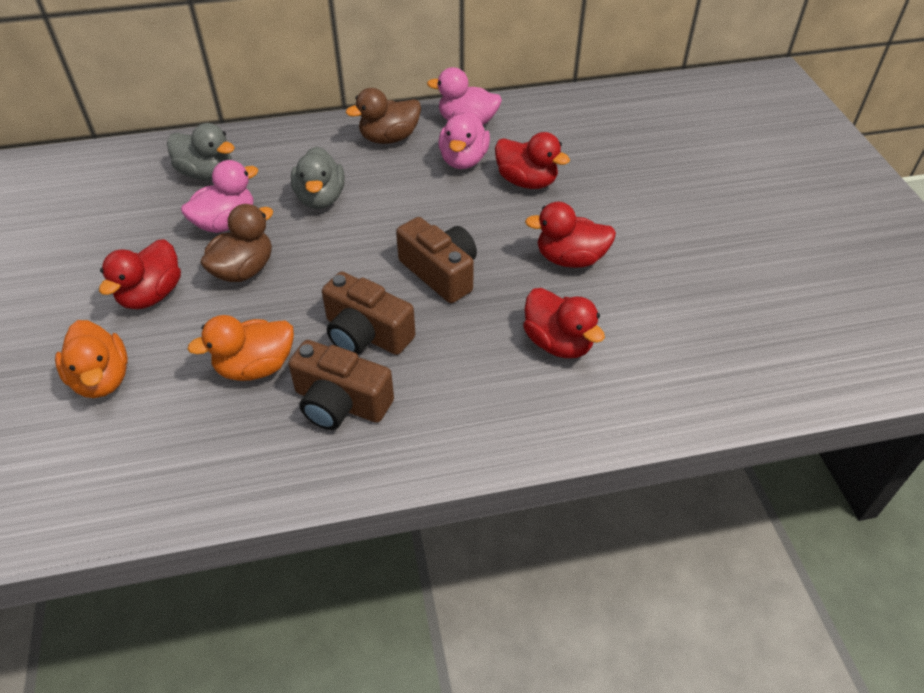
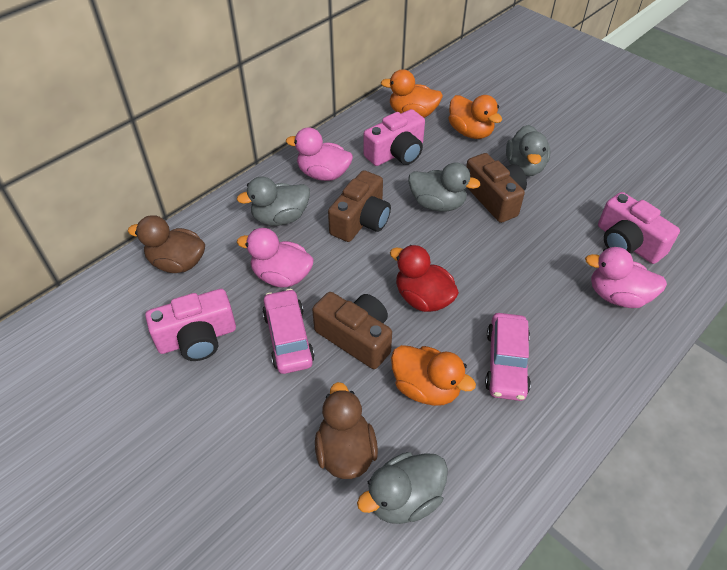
grey duck: 2 -> 4
orange duck: 2 -> 3
pink camera: 0 -> 3
pink car: 0 -> 2
red duck: 4 -> 1

